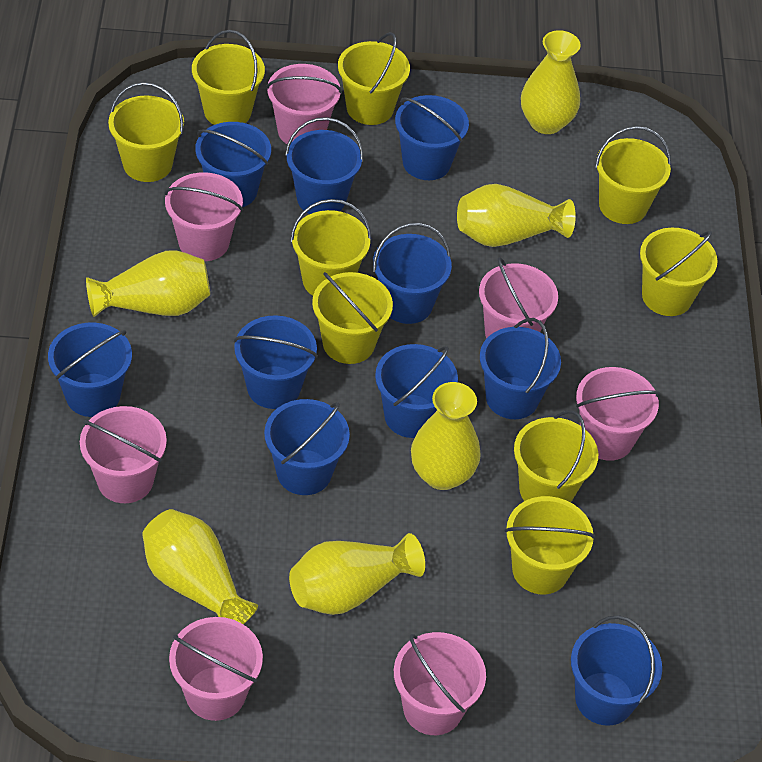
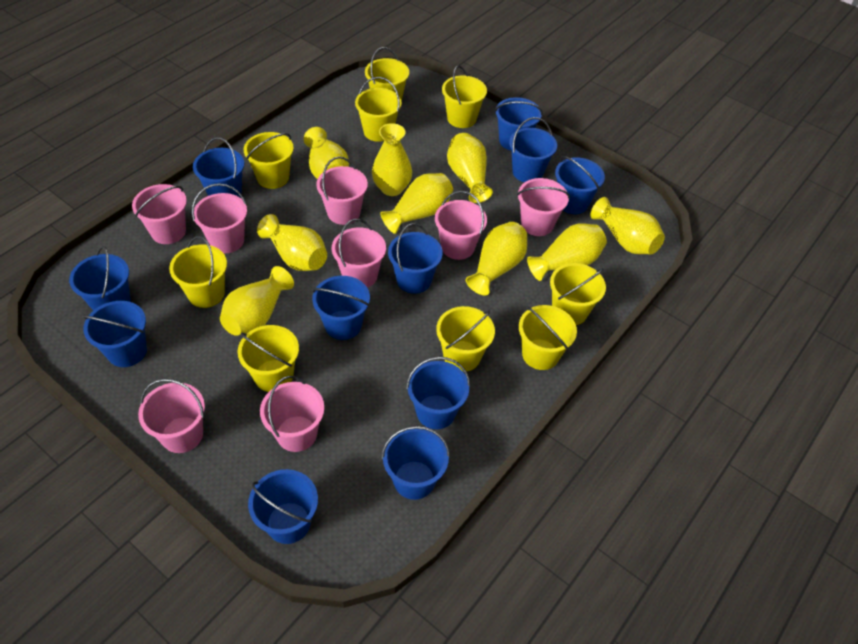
blue bucket: 10 -> 11
pink bucket: 7 -> 8
yellow vase: 6 -> 9

